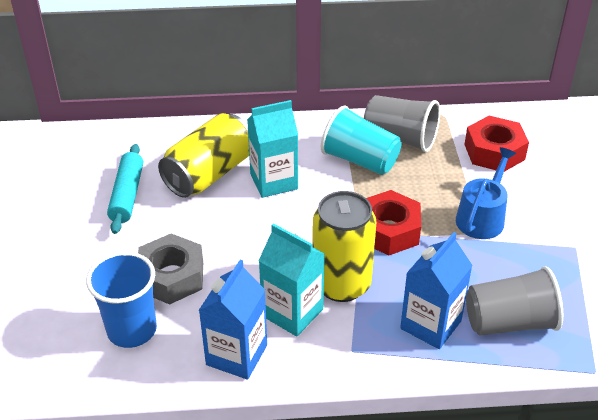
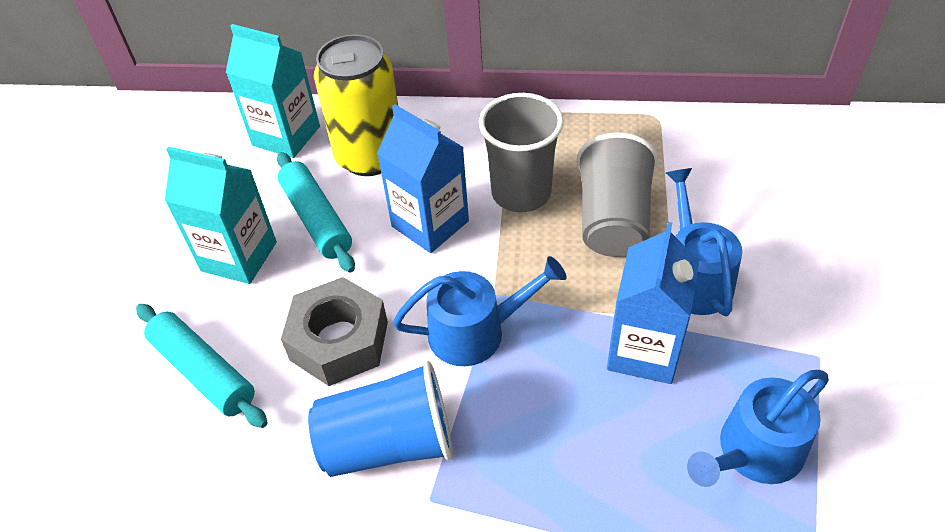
blue watering can: 1 -> 3
red nut: 2 -> 0
turquoise cup: 1 -> 0
turquoise rolling pin: 1 -> 2
yellow can: 2 -> 1

